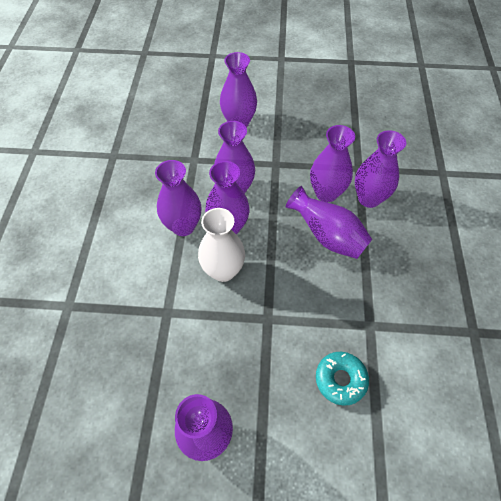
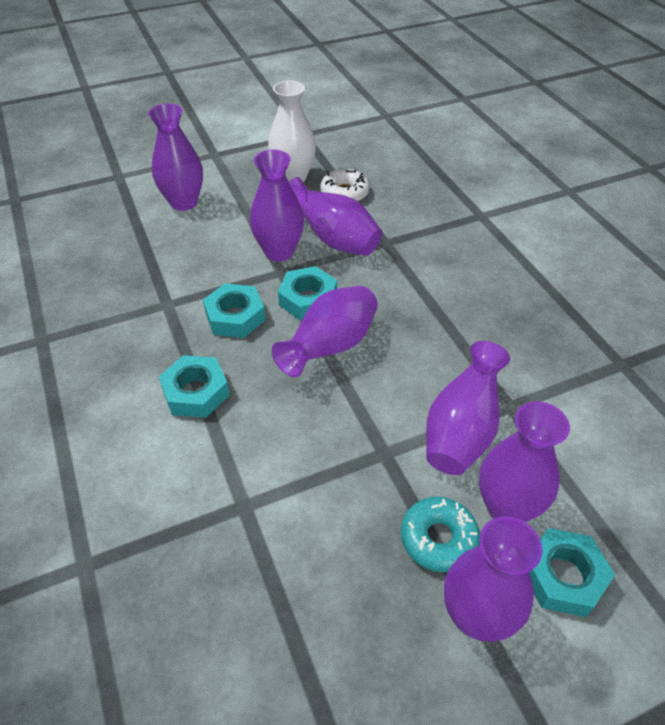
purple vase: 8 -> 7
turquoise nut: 0 -> 4
white donut: 0 -> 1

